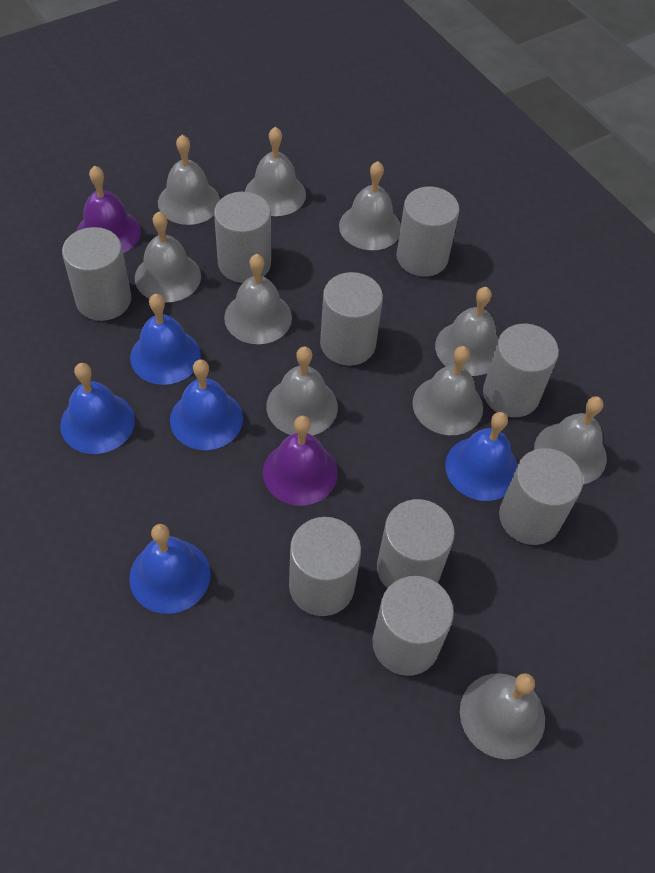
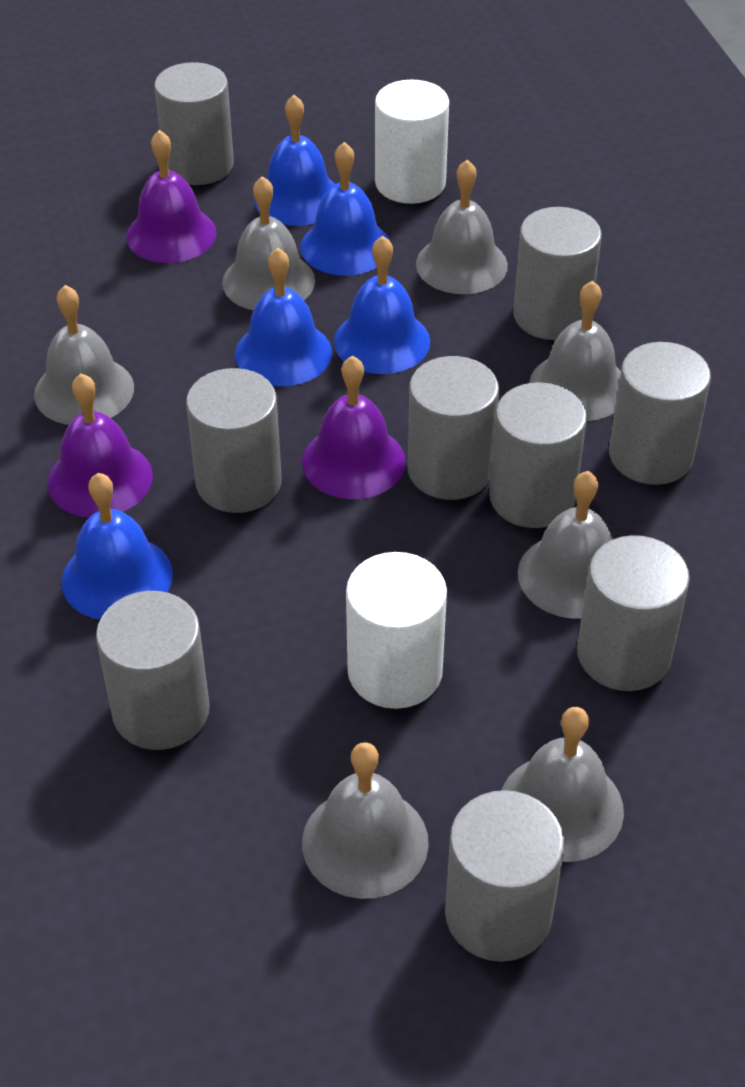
grey bell: 10 -> 7
purple bell: 2 -> 3
white cylinder: 0 -> 2

